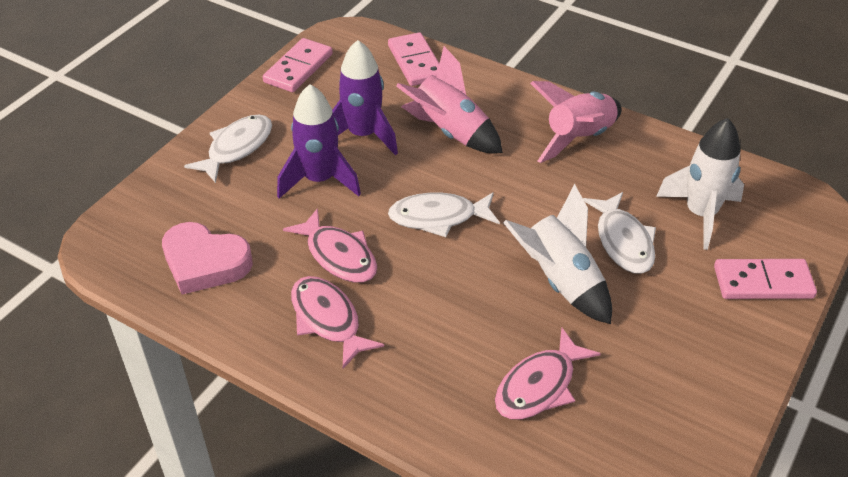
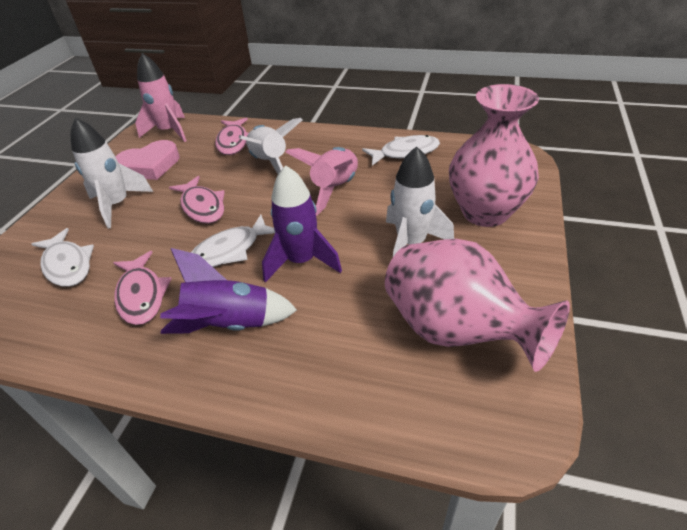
pink domino: 3 -> 0
pink vase: 0 -> 2
white rocket: 2 -> 3

